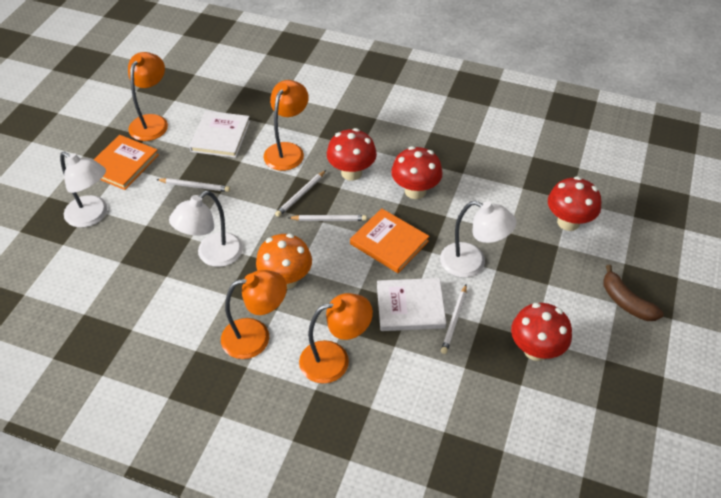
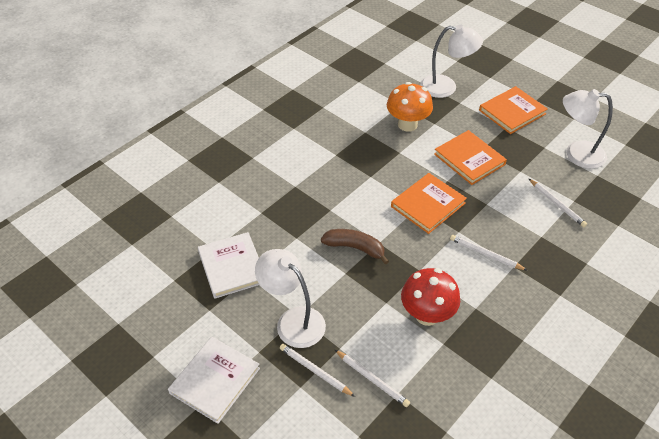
orange book: 2 -> 3
orange lamp: 4 -> 0
red mushroom: 4 -> 1

